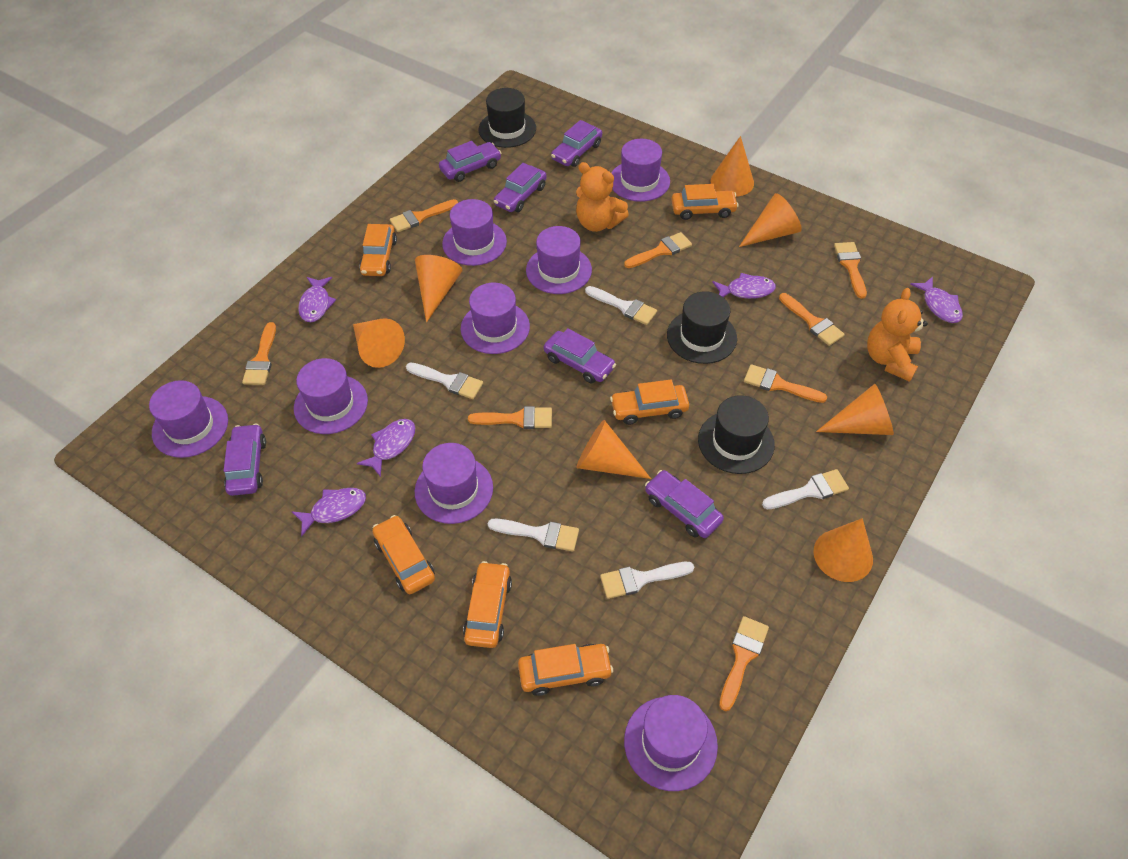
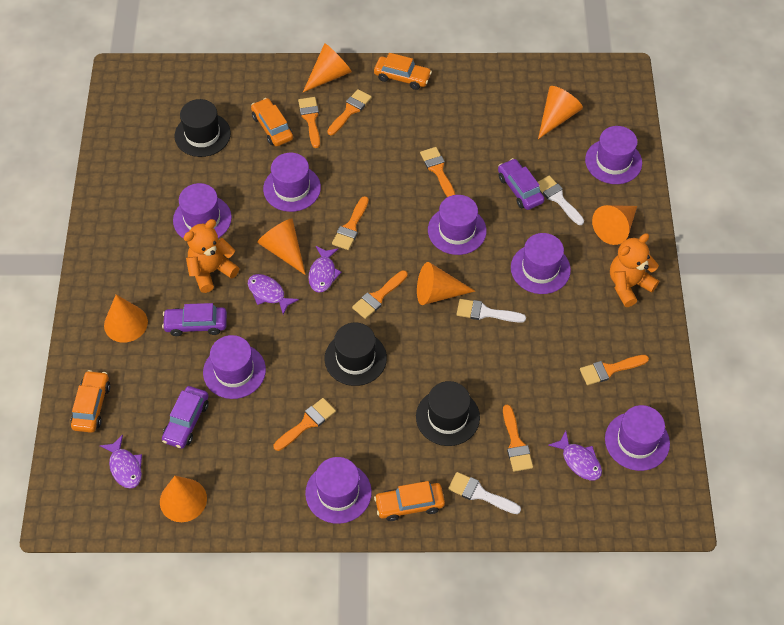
orange car: 6 -> 4
purple car: 6 -> 3
purple fish: 5 -> 4
white brush: 5 -> 3

